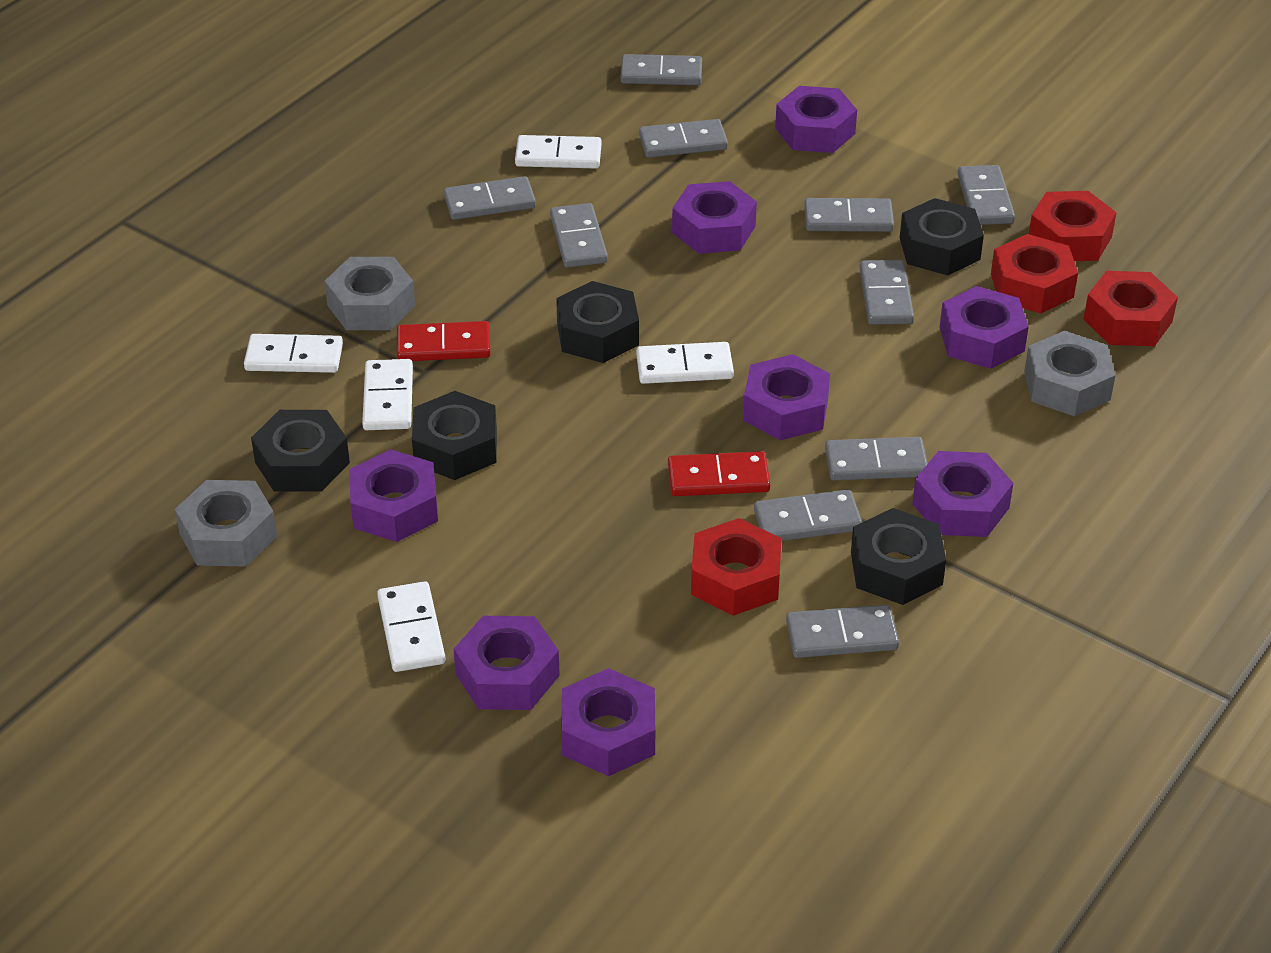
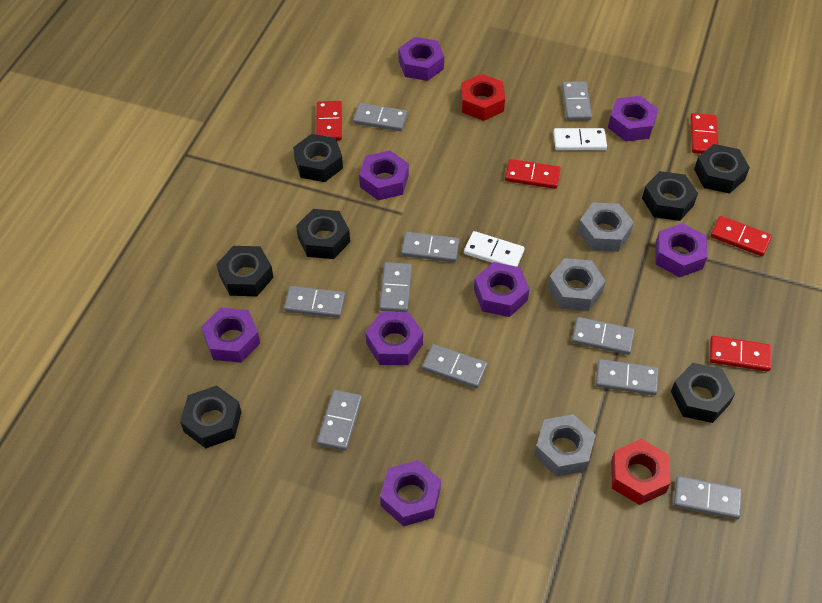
black nut: 5 -> 7
red domino: 2 -> 5
red nut: 4 -> 2
white domino: 5 -> 2

